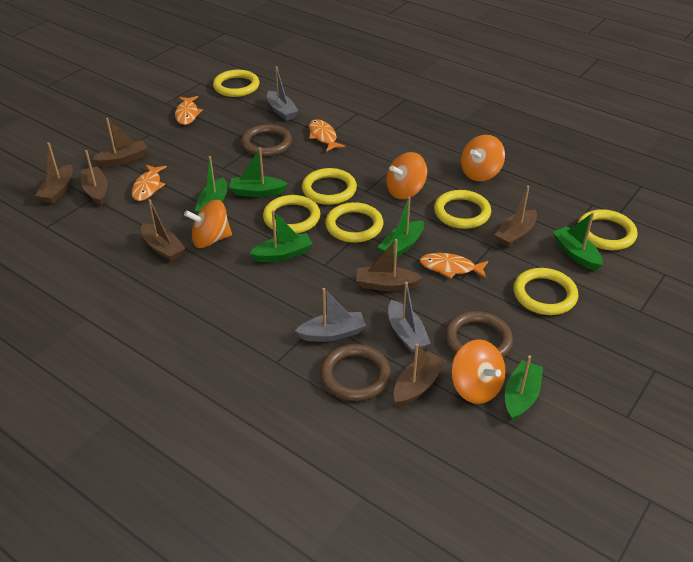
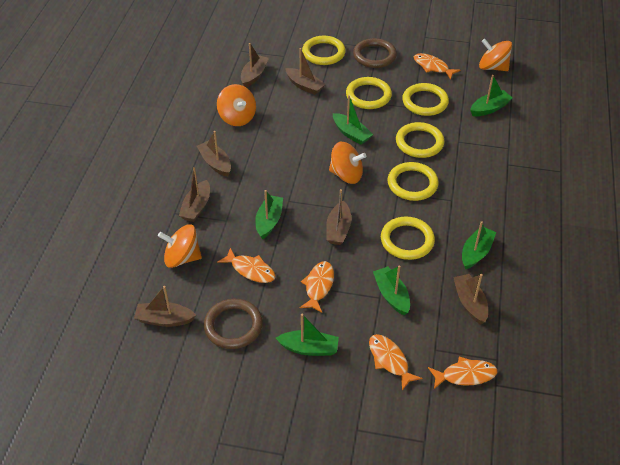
brown ring: 3 -> 2
grey boat: 3 -> 0
orange fish: 4 -> 5
yellow ring: 7 -> 6

